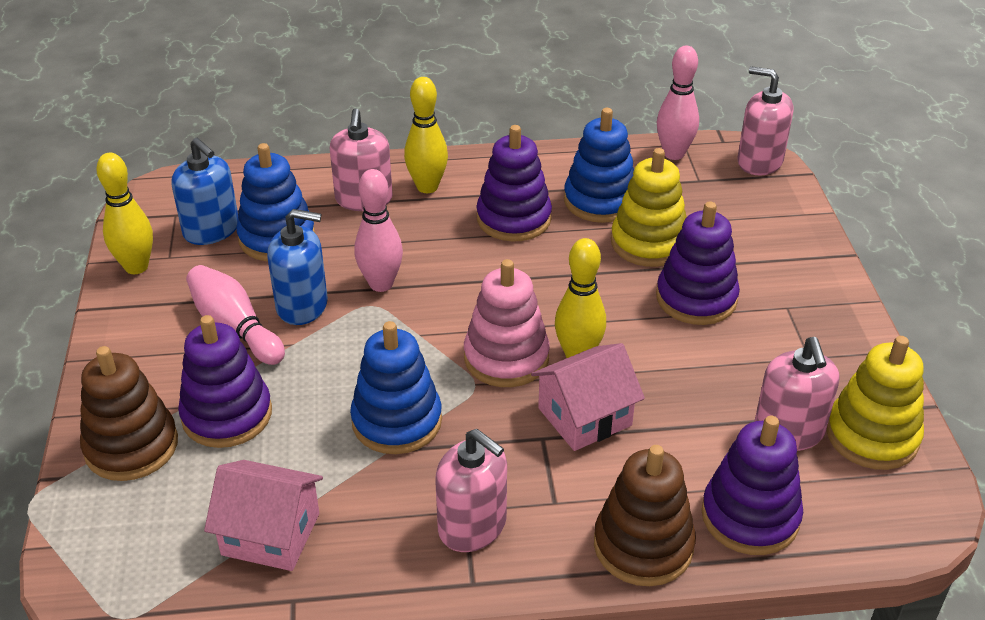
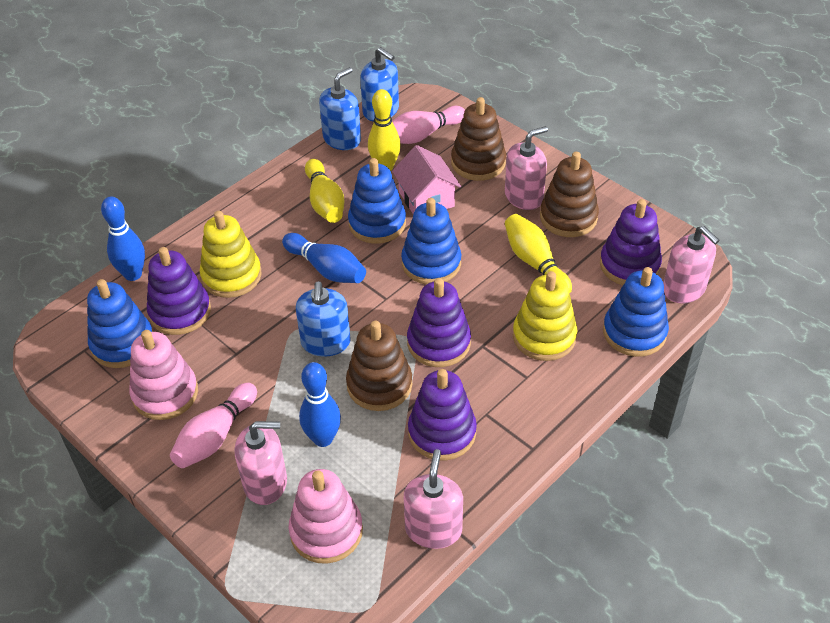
blue bowling pin: 0 -> 3
blue soap dispenser: 2 -> 3
blue stacking toy: 3 -> 4
brown stacking toy: 2 -> 3
pink bowling pin: 3 -> 2
pink house: 2 -> 1
pink stacking toy: 1 -> 2

